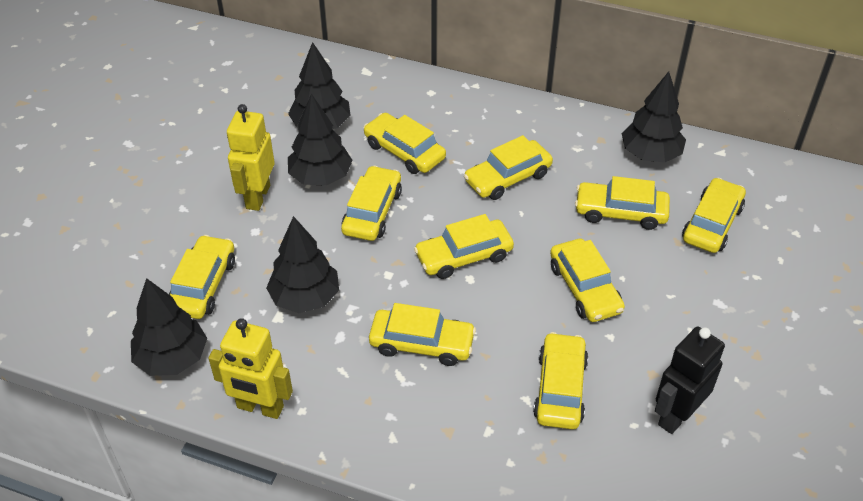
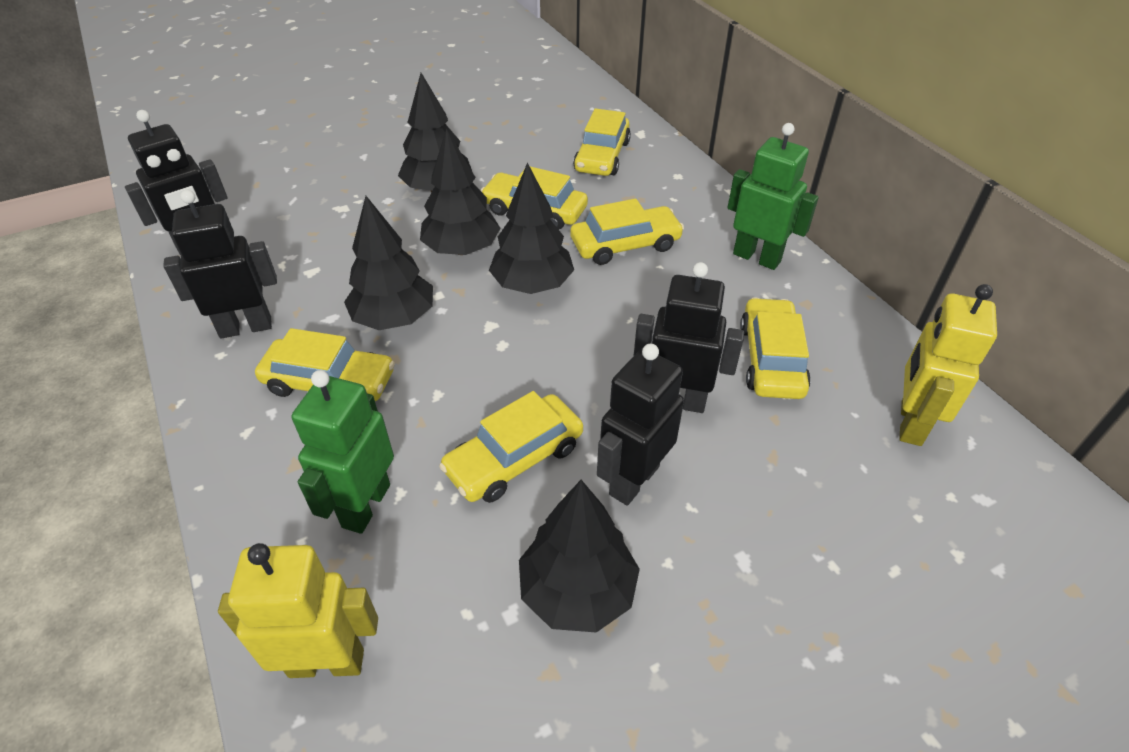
black robot: 1 -> 4
green robot: 0 -> 2
yellow car: 10 -> 6

